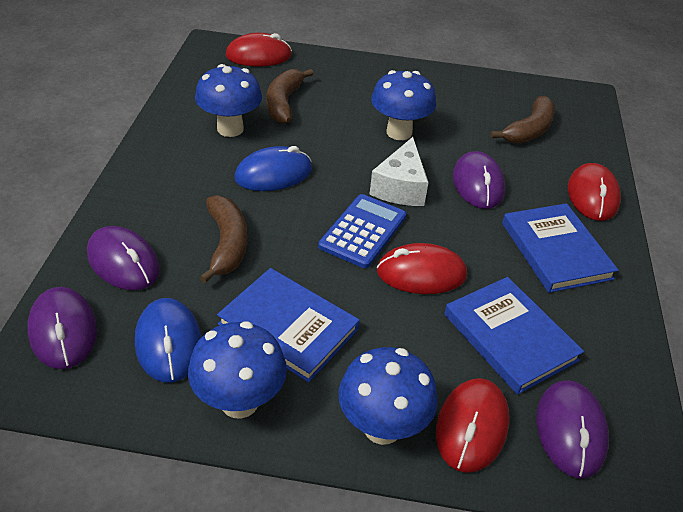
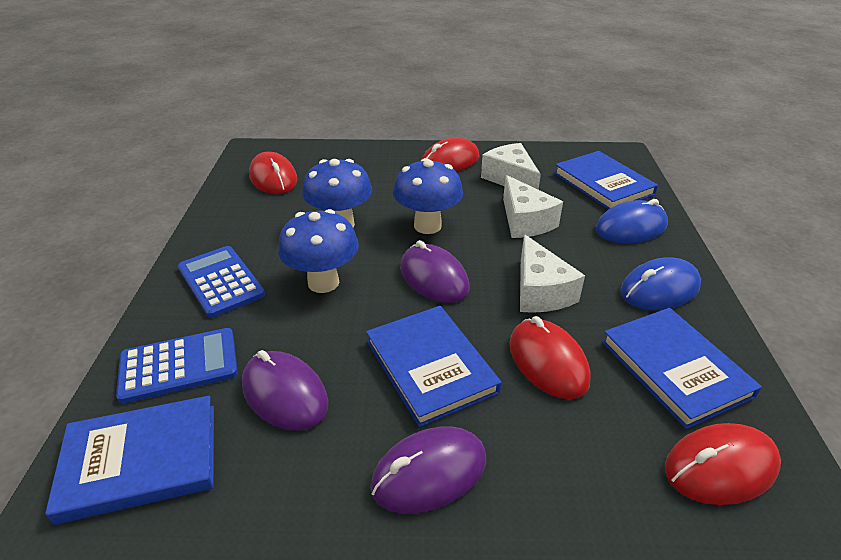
blue book: 3 -> 4
blue calculator: 1 -> 2
blue mushroom: 4 -> 3
brown banana: 3 -> 0
purple mouse: 4 -> 3
white cheese: 1 -> 3

